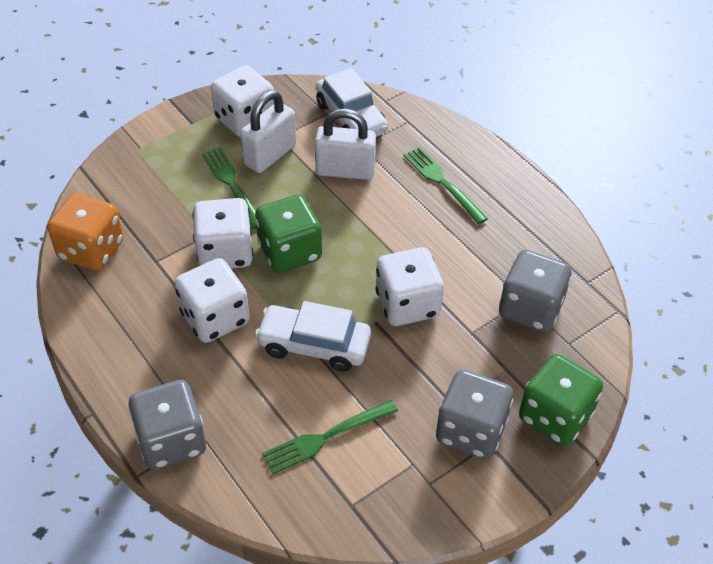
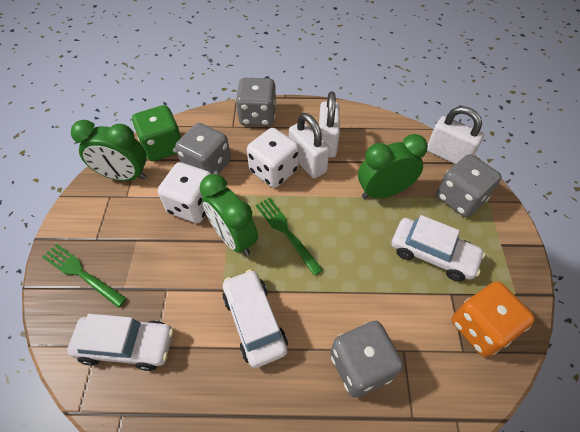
green clock: 0 -> 3
green dice: 2 -> 1
green fork: 3 -> 2
grey dice: 3 -> 4
white car: 2 -> 3
white dice: 4 -> 2
white padlock: 2 -> 3

